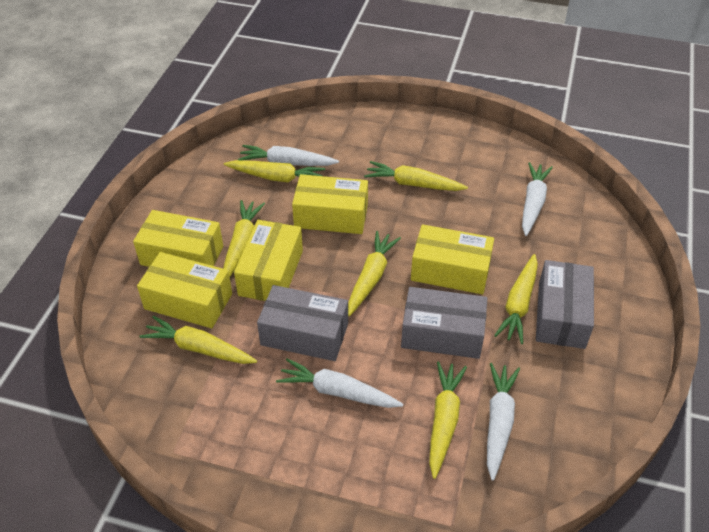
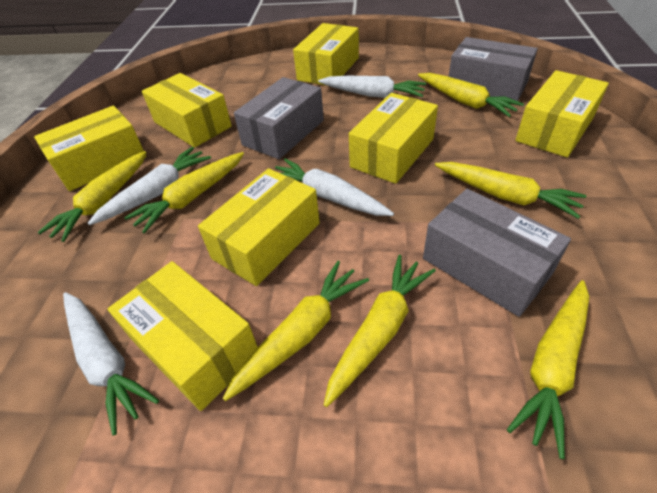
yellow box: 5 -> 7

